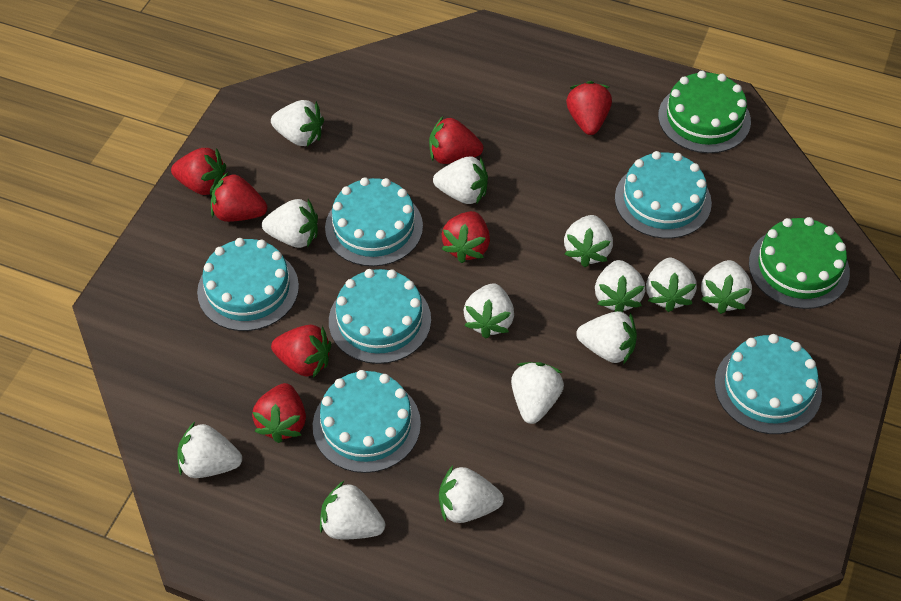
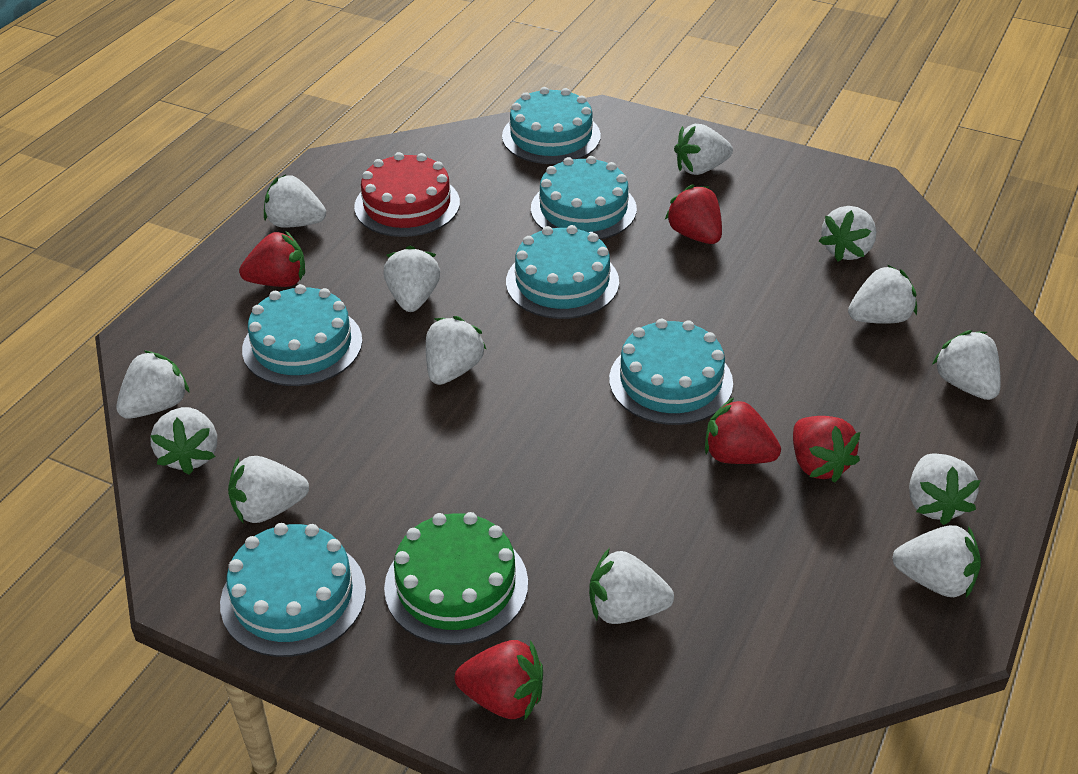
green cake: 2 -> 1
red cake: 0 -> 1
red strawberry: 7 -> 5

